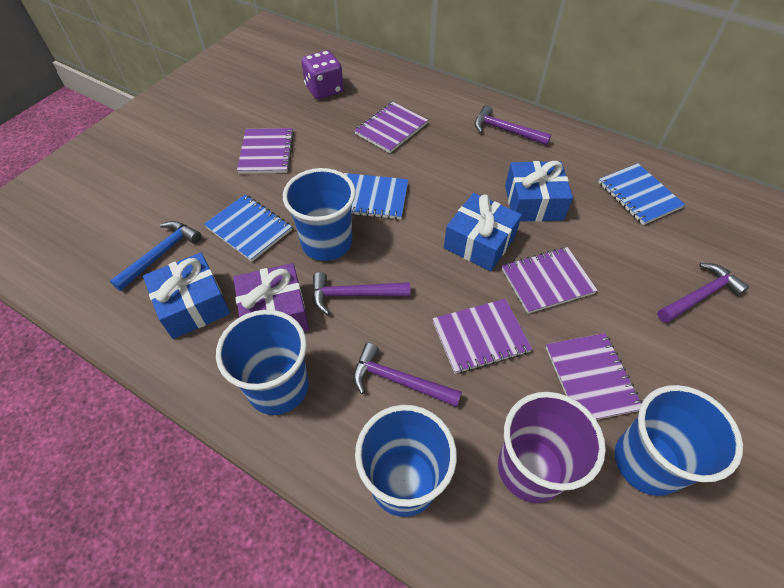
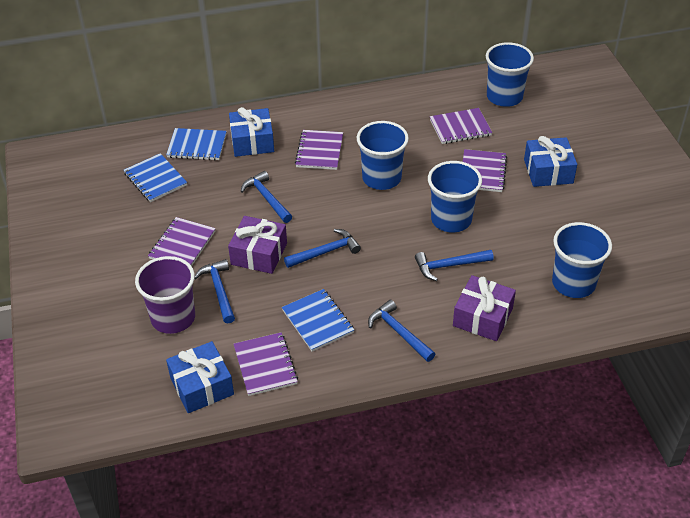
blue hammer: 1 -> 5
purple dice: 1 -> 0
purple gift: 1 -> 2
purple hammer: 4 -> 0

